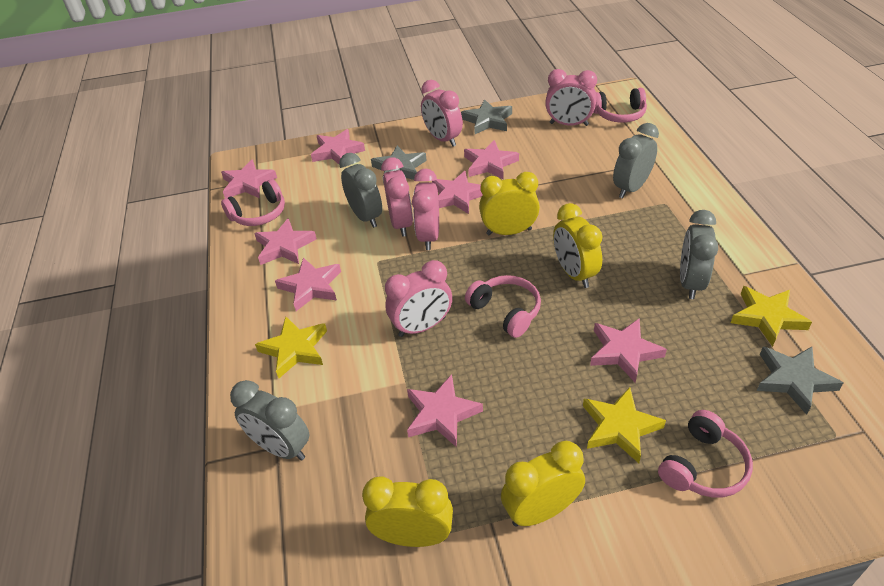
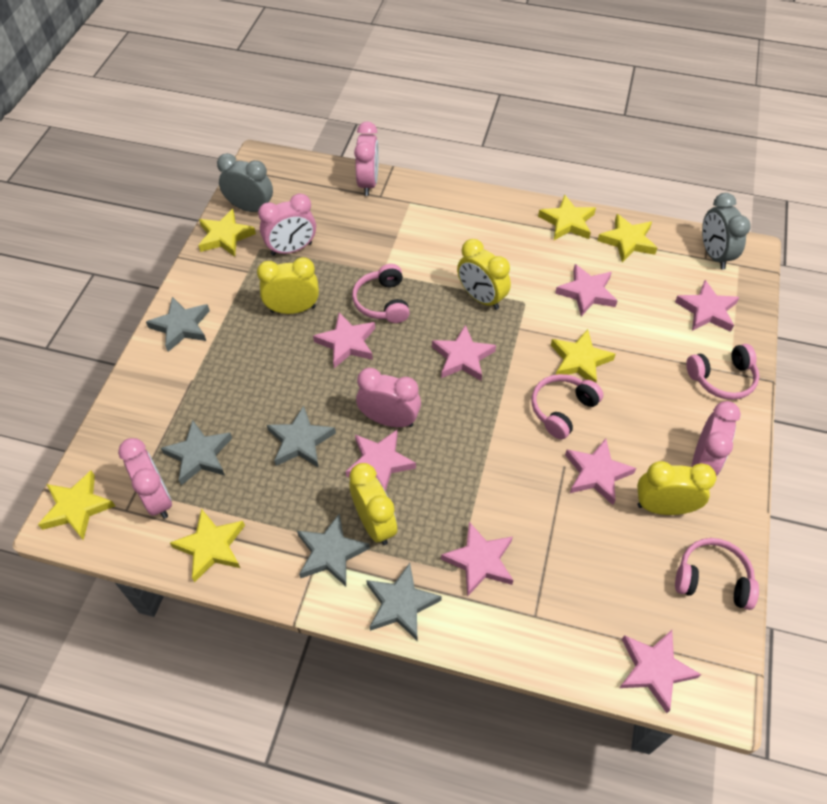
grey clock: 4 -> 2
grey star: 3 -> 5
yellow star: 3 -> 6

